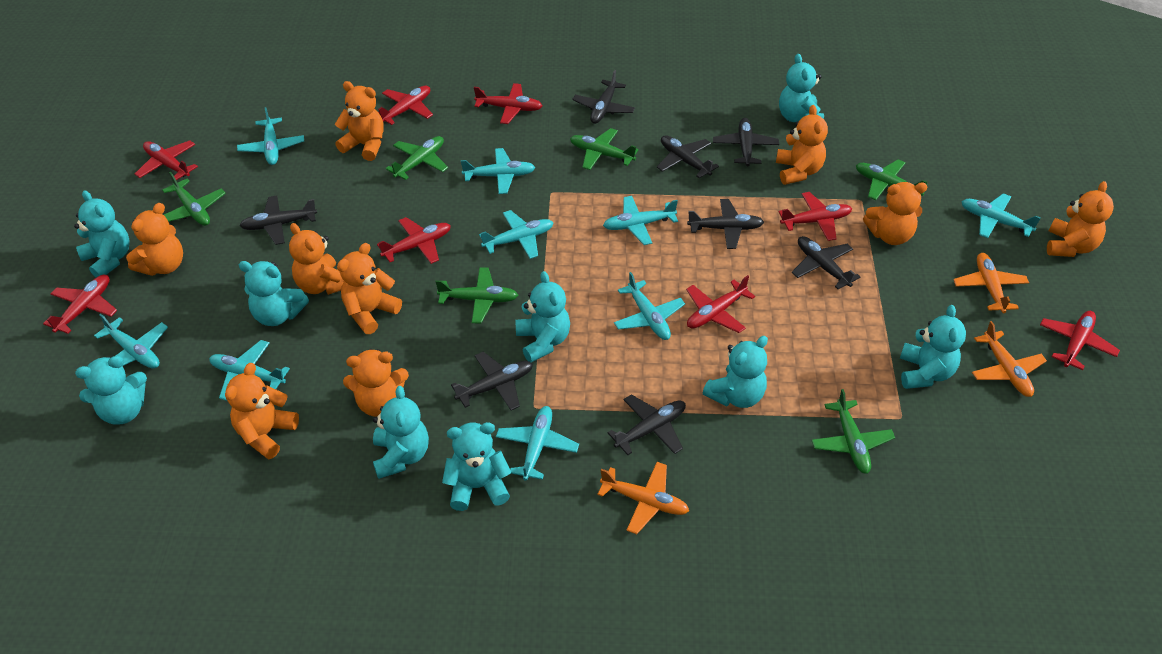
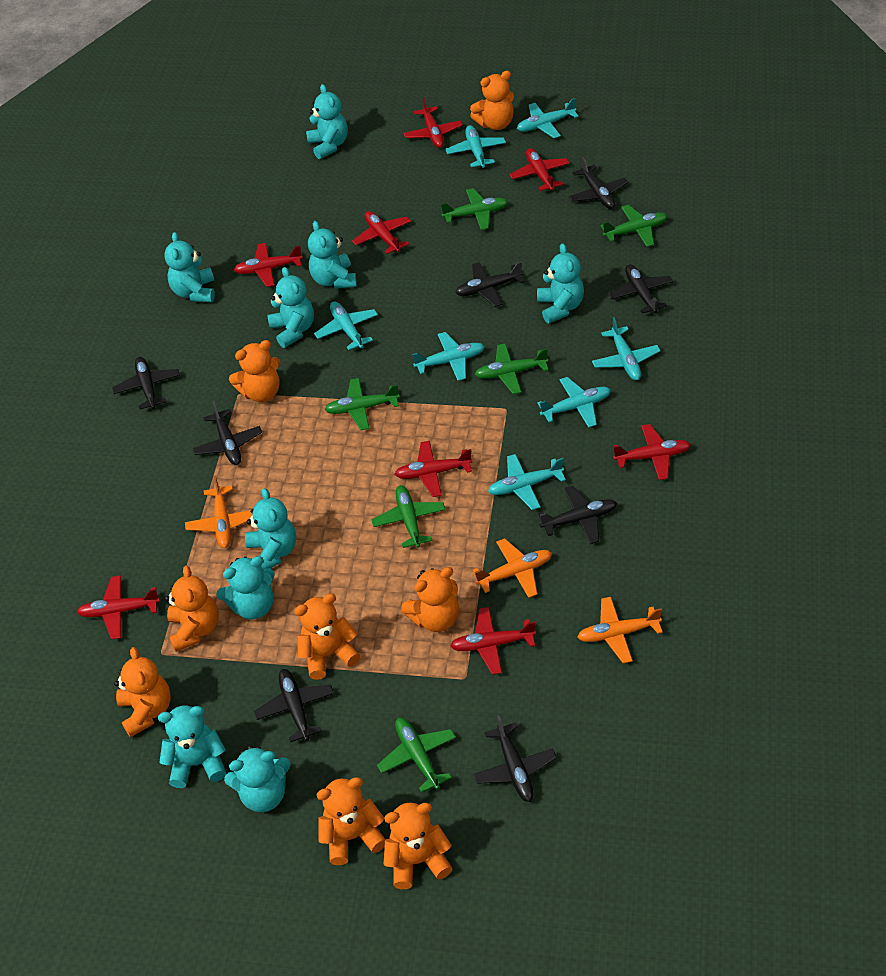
orange teddy bear: 9 -> 8
turquoise plane: 9 -> 7

